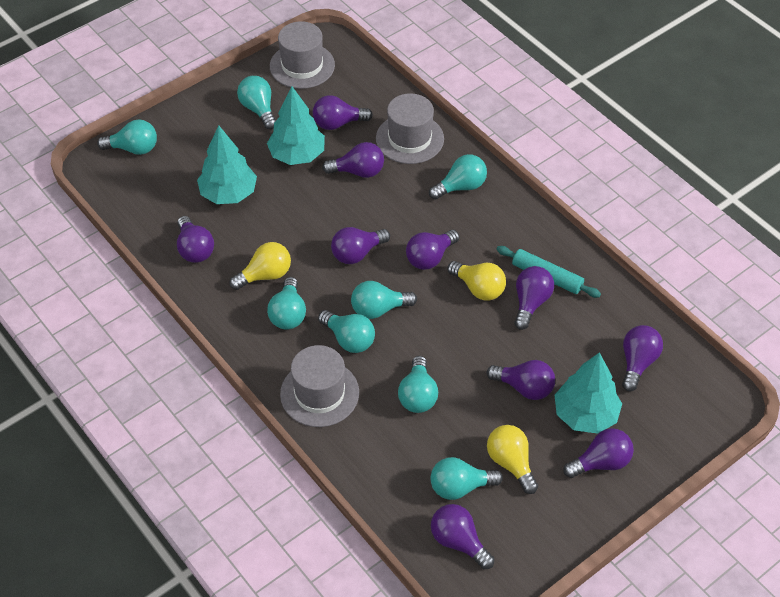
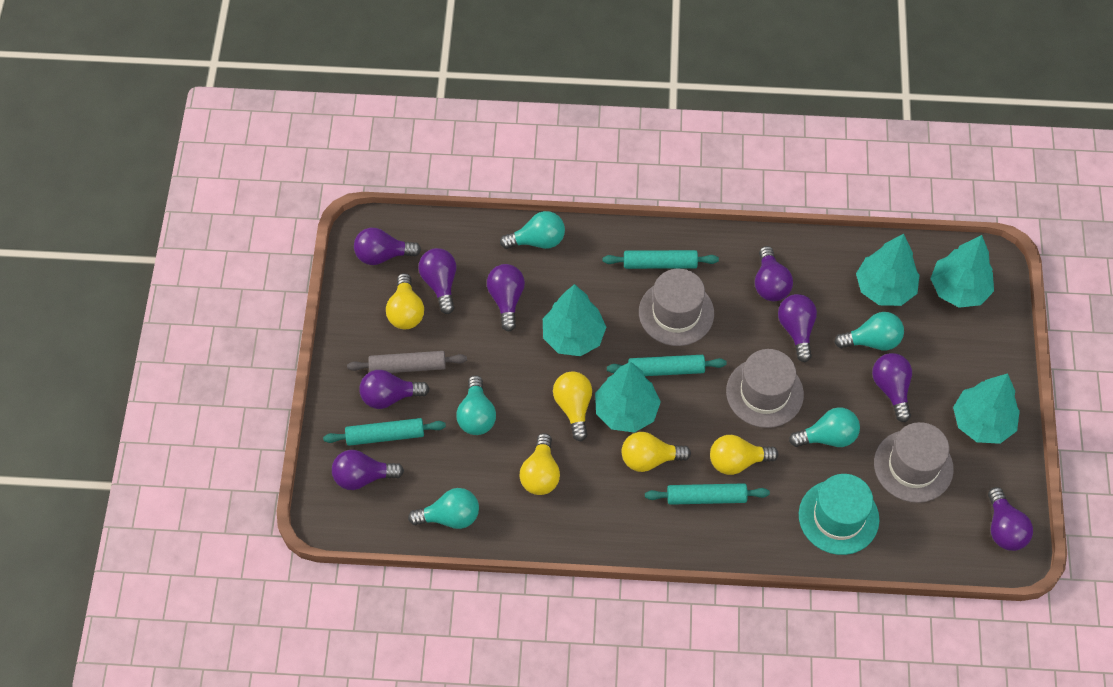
grey rolling pin: 0 -> 1
purple light bulb: 10 -> 9
turquoise hat: 0 -> 1
turquoise light bulb: 8 -> 5
turquoise rolling pin: 1 -> 4
turquoise tree: 3 -> 5
yellow light bulb: 3 -> 5

